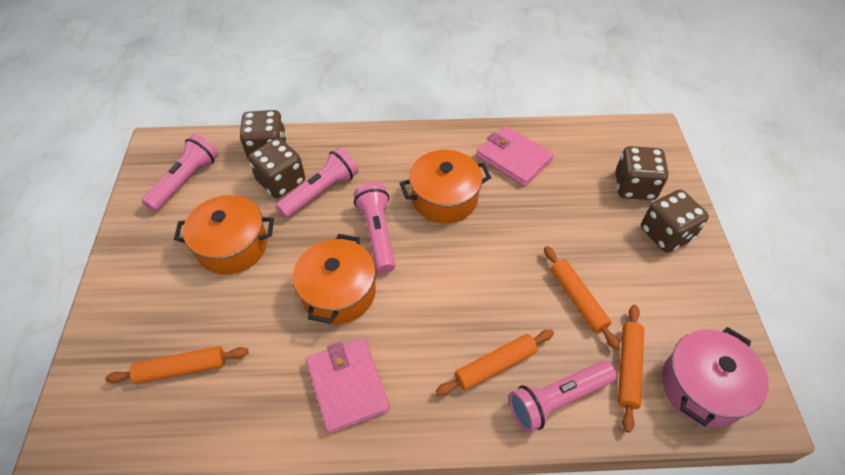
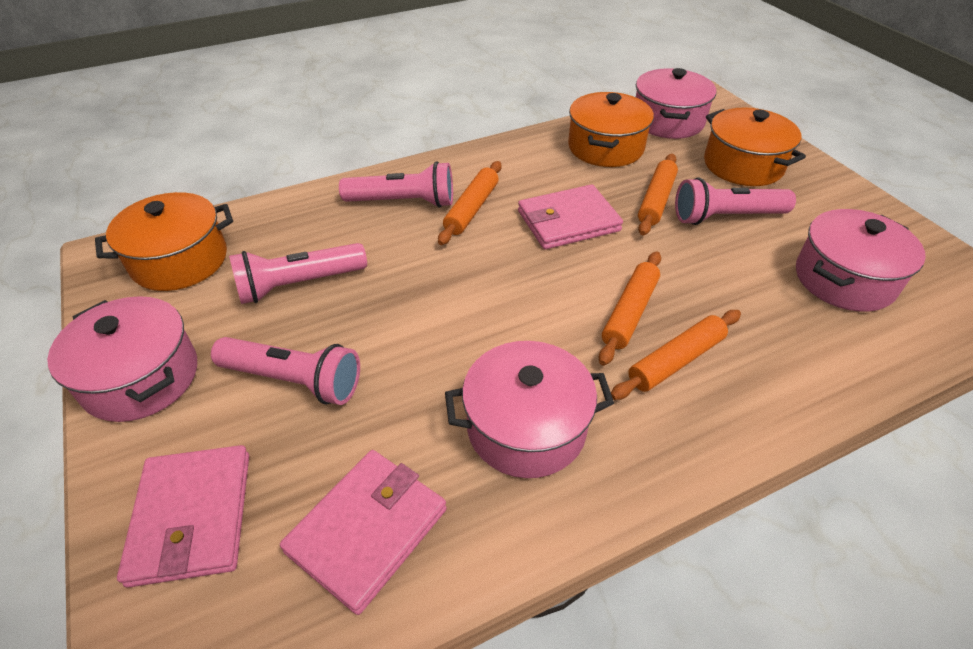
brown dice: 4 -> 0
pink pot: 1 -> 4
pink wallet: 2 -> 3

